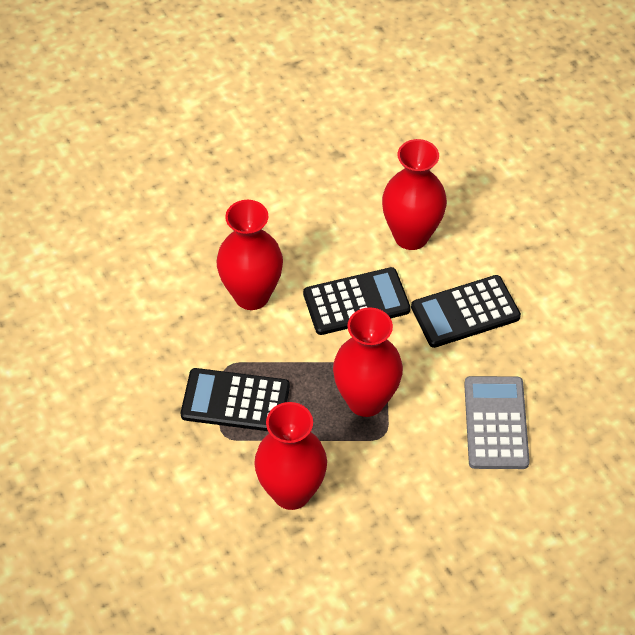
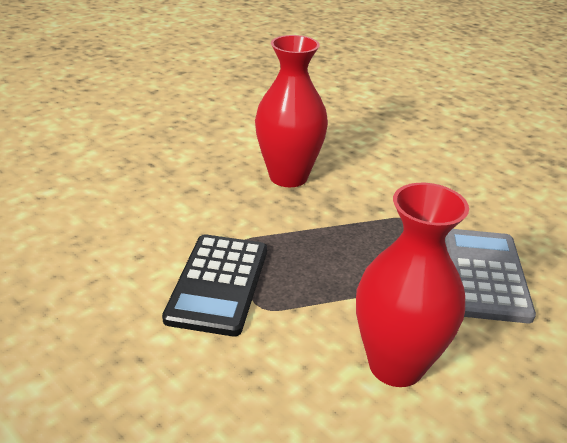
black calculator: 3 -> 1
red vase: 4 -> 2

